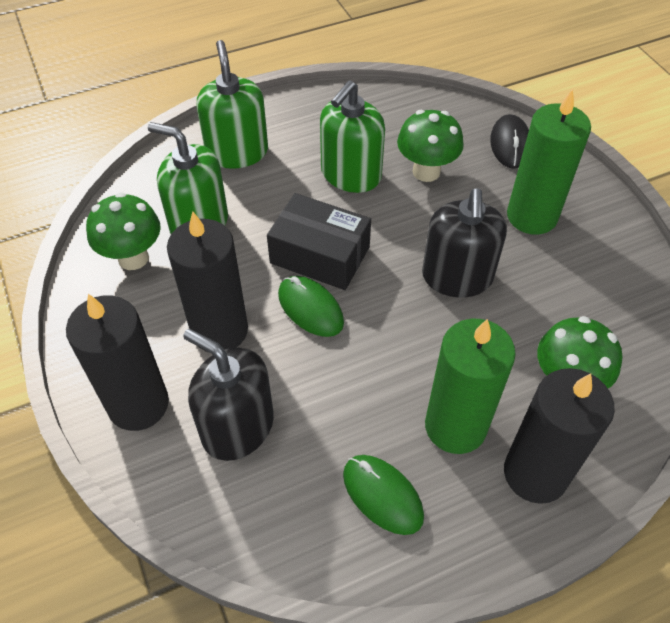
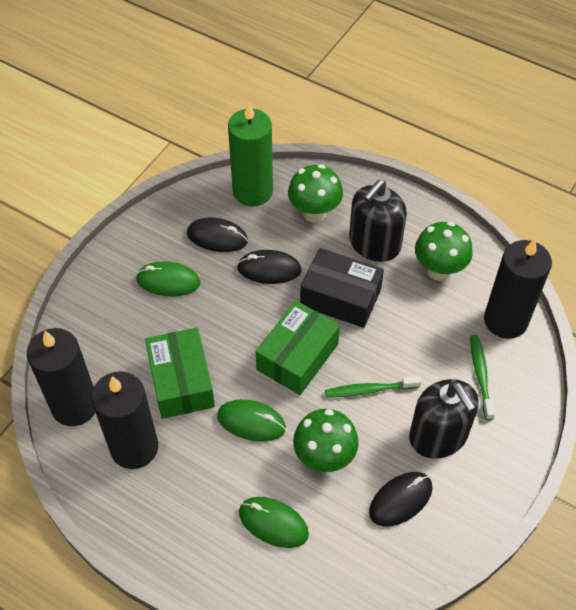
black mouse: 1 -> 3
green box: 0 -> 2
green candle: 2 -> 1
green mouse: 2 -> 3
green soap dispenser: 3 -> 0
green toothbrush: 0 -> 2

